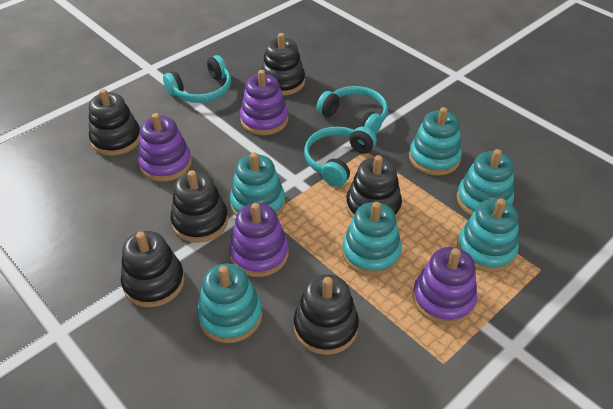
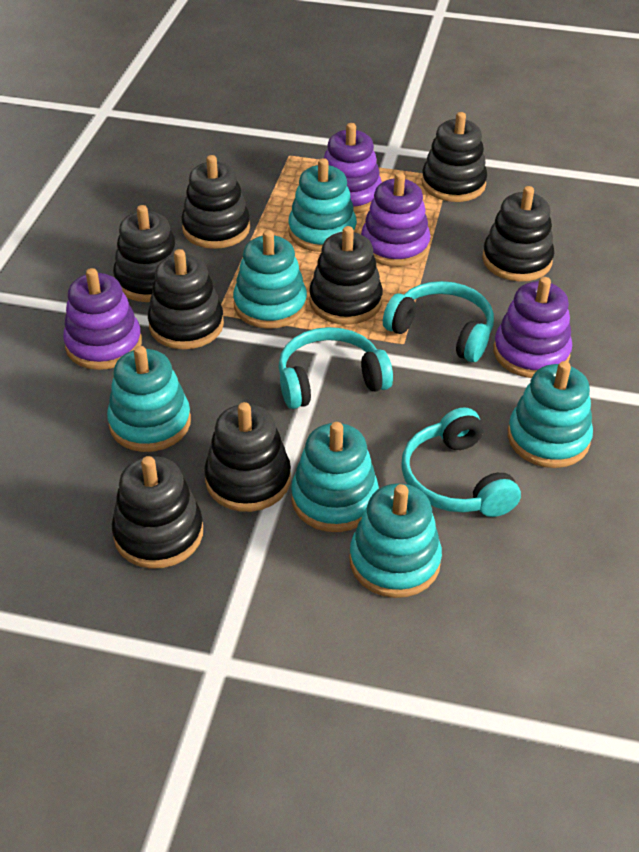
black stacking toy: 6 -> 8

